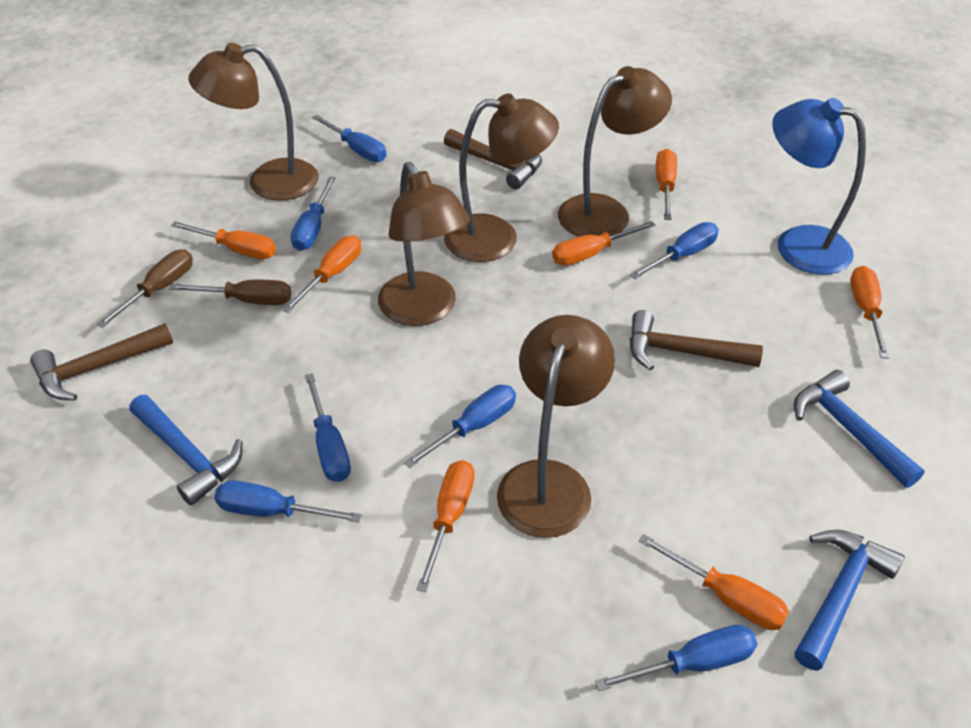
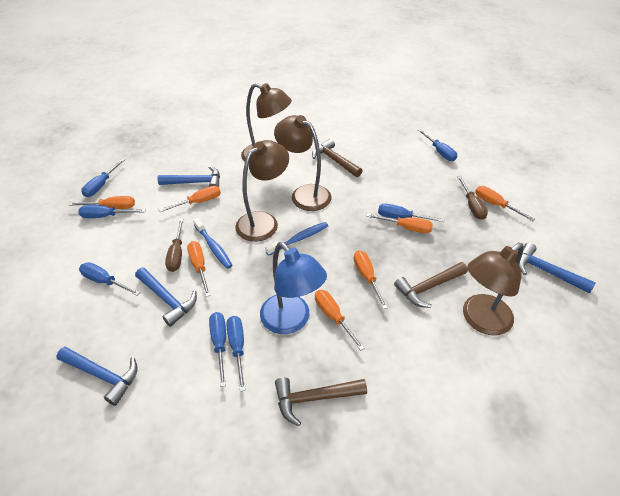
blue hammer: 3 -> 4
blue toothbrush: 0 -> 2
brown lamp: 5 -> 4

